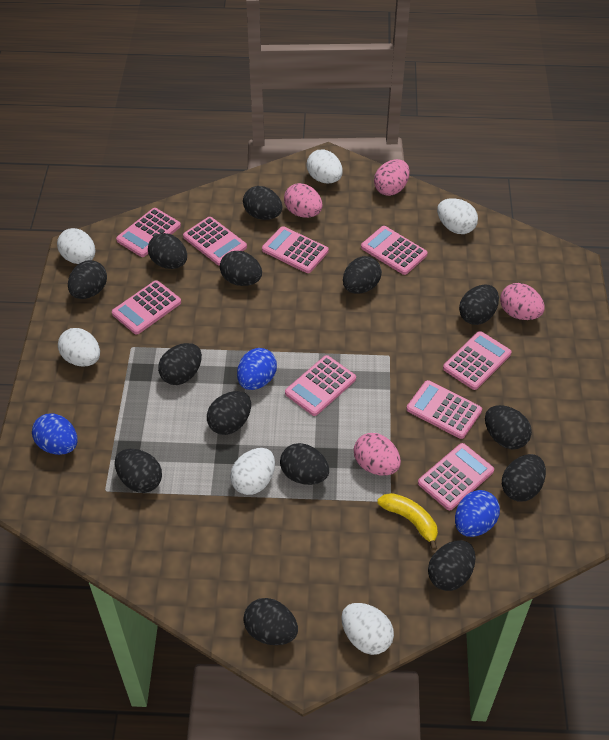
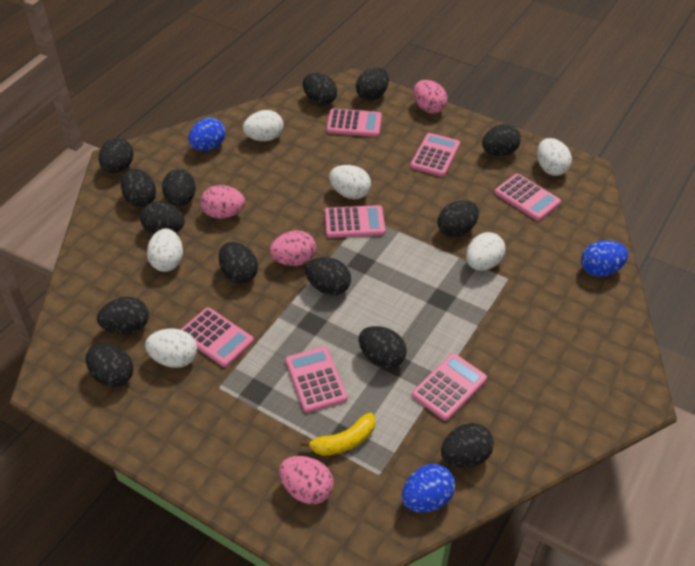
pink calculator: 9 -> 7

